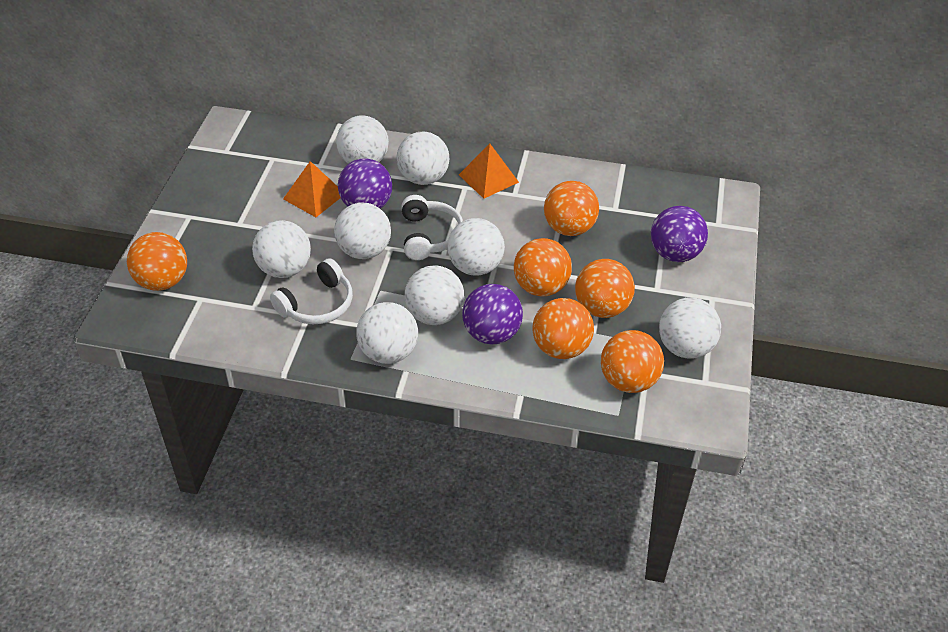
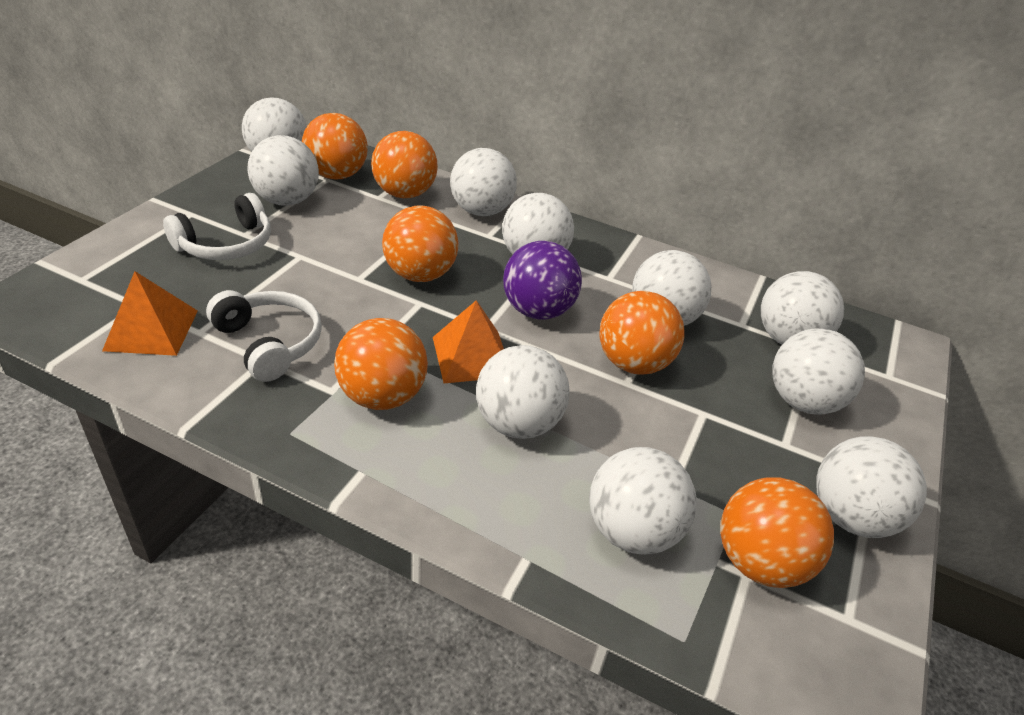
purple ball: 3 -> 1
white ball: 8 -> 10

